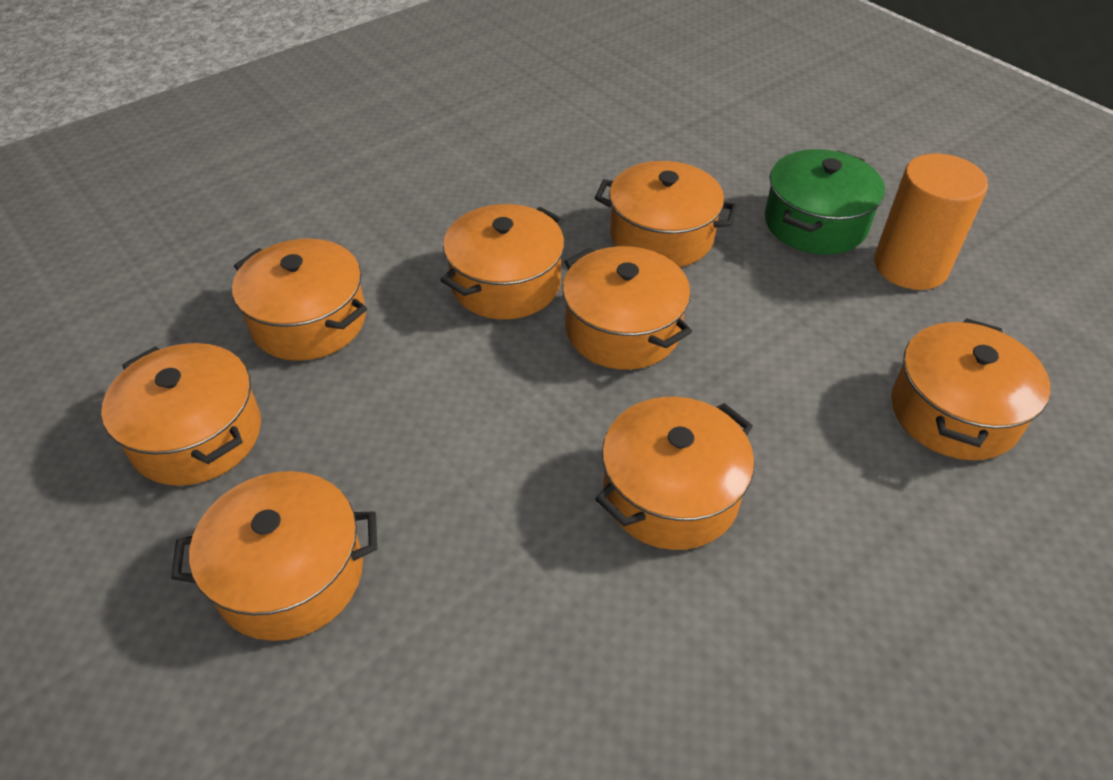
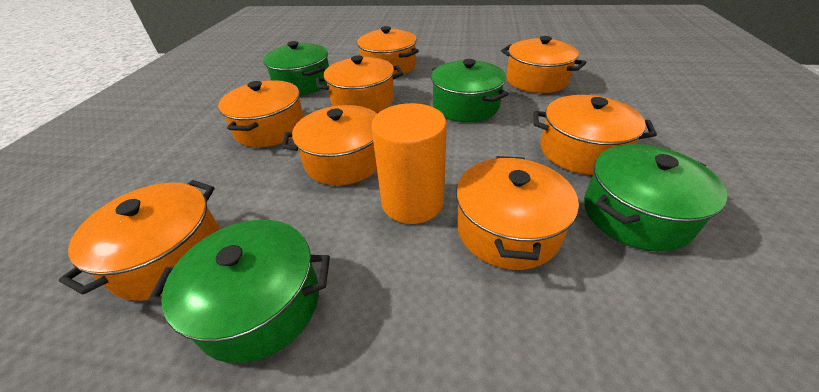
green pot: 1 -> 4

